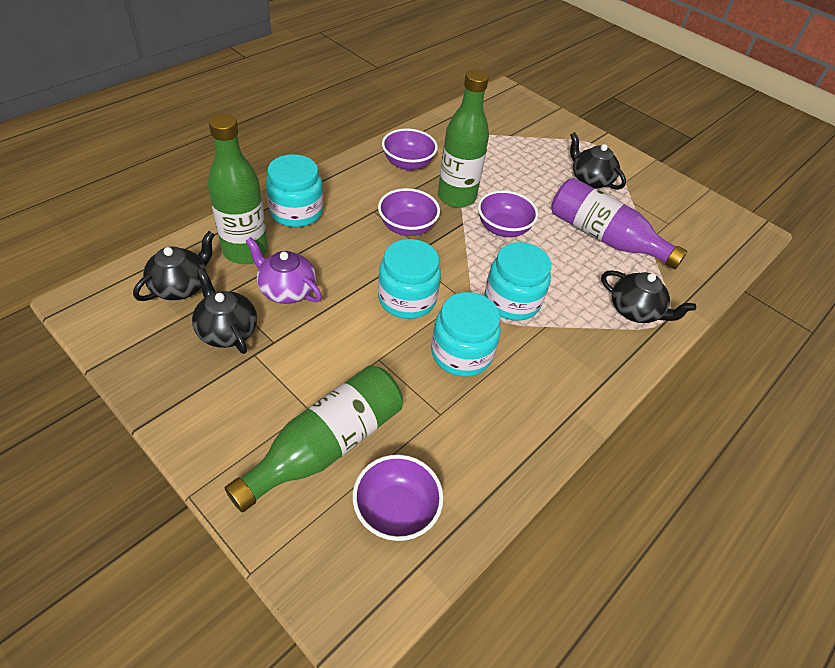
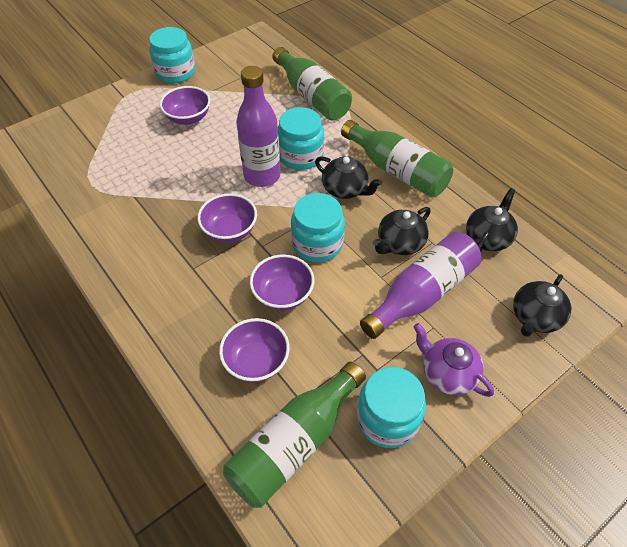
purple bottle: 1 -> 2

